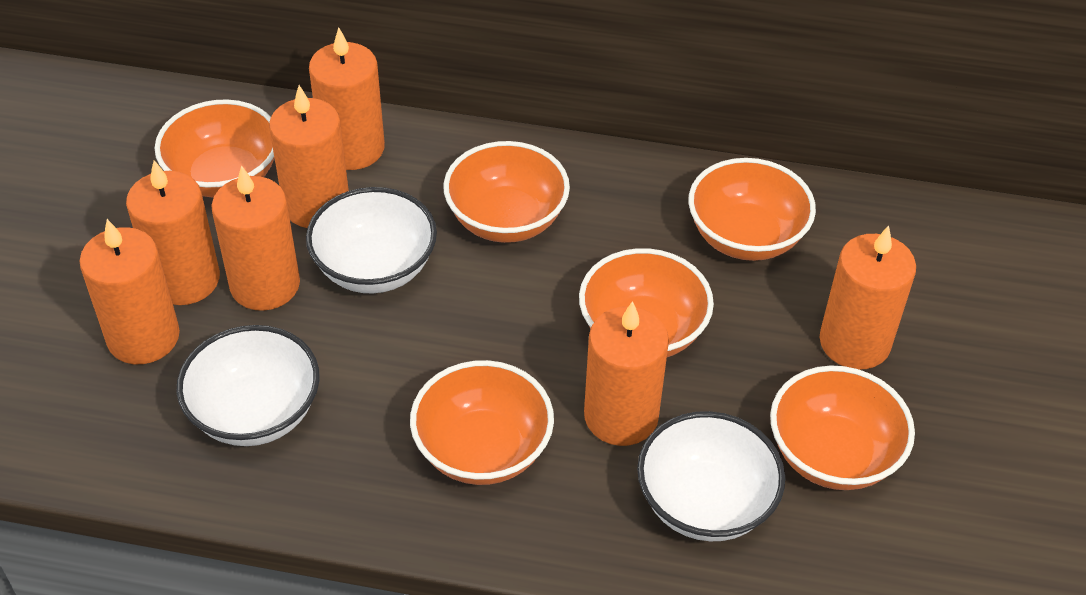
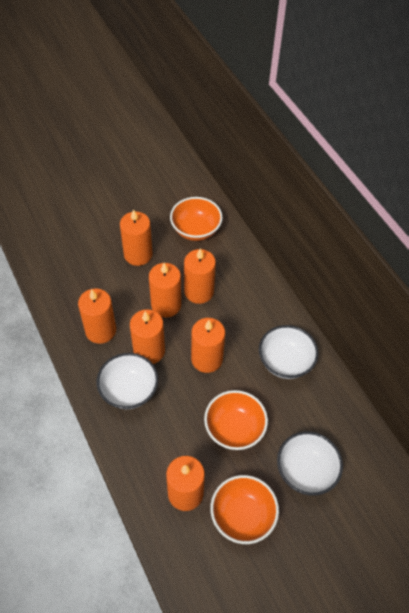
orange bowl: 6 -> 3

